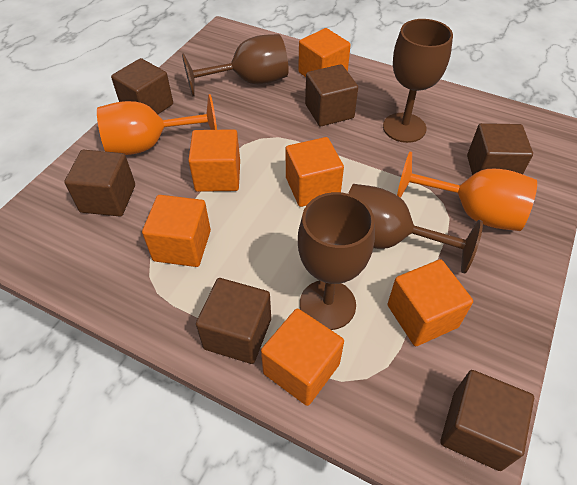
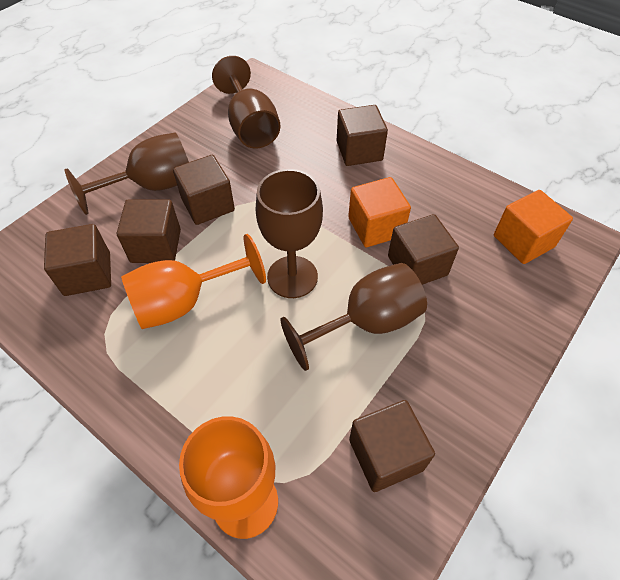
orange cube: 6 -> 2

